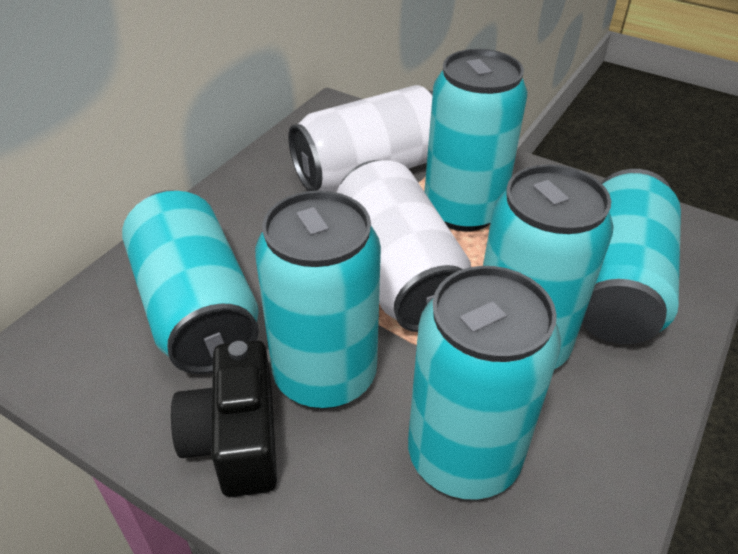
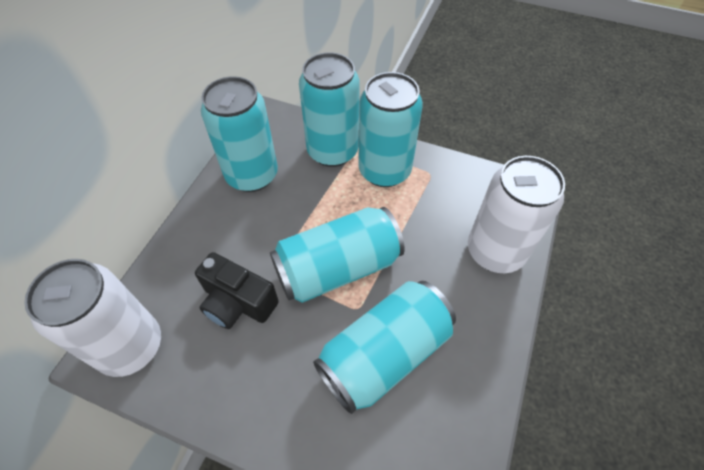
turquoise can: 6 -> 5

